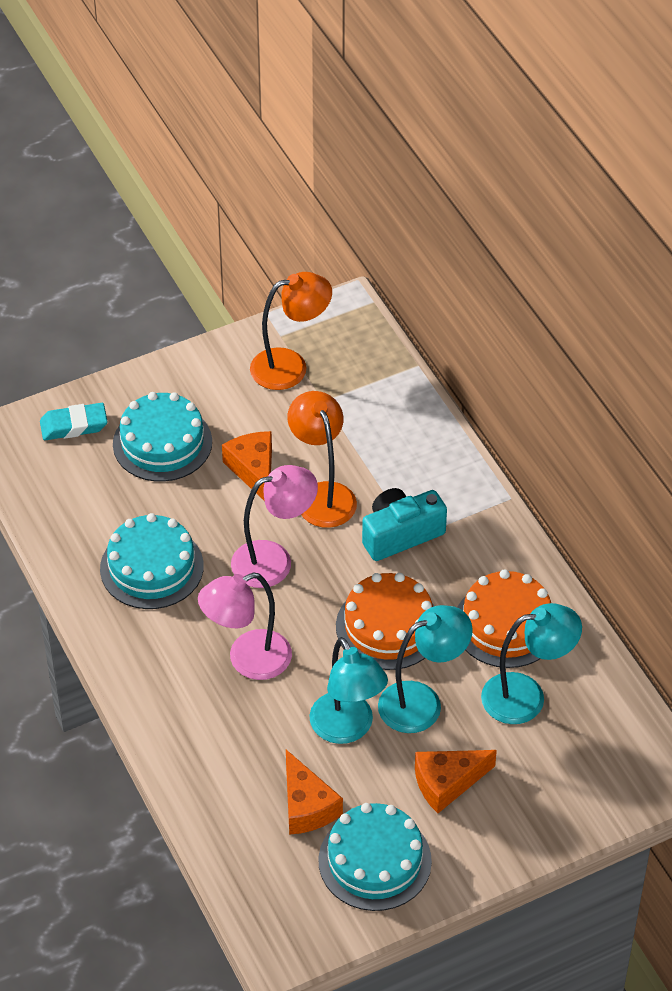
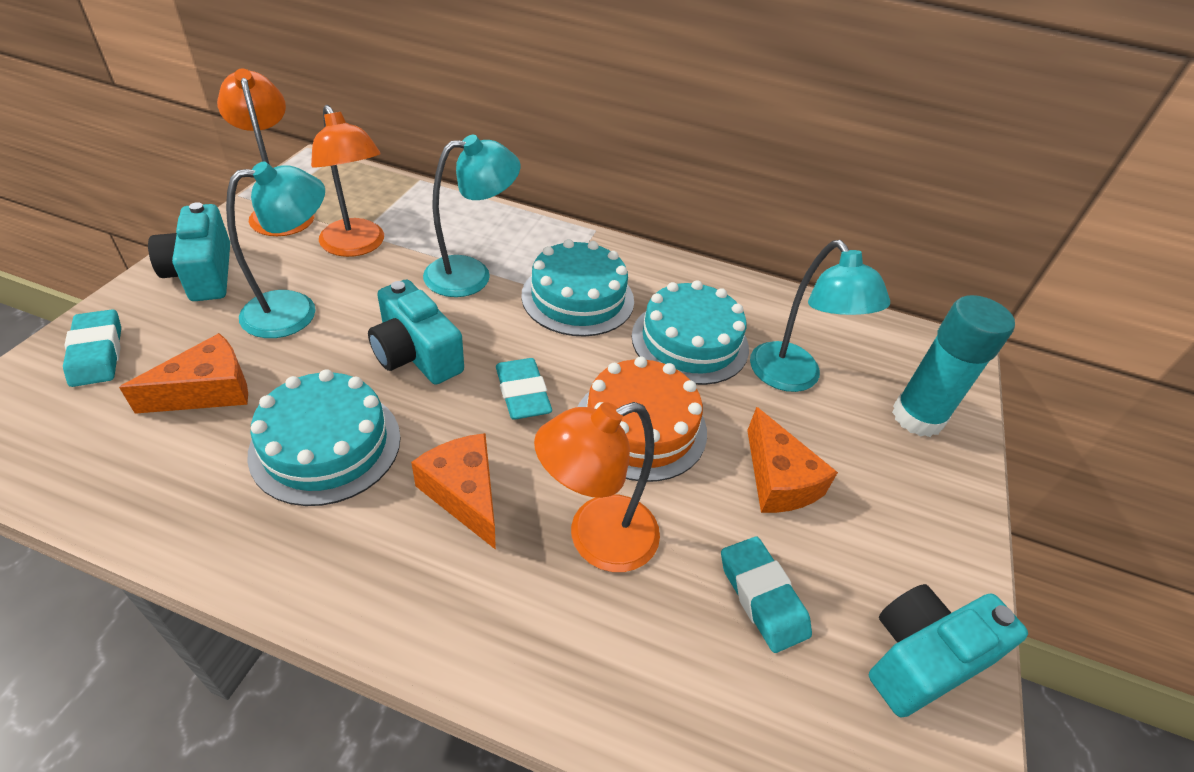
orange cake: 2 -> 1
orange lamp: 2 -> 3
pink lamp: 2 -> 0
turquoise camera: 1 -> 3
turquoise eraser: 1 -> 3
turquoise glue stick: 0 -> 1

